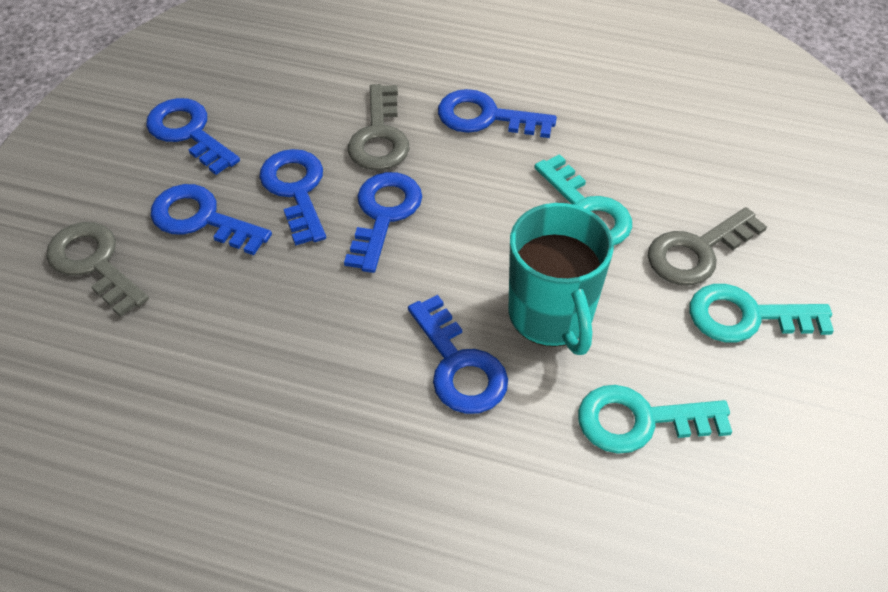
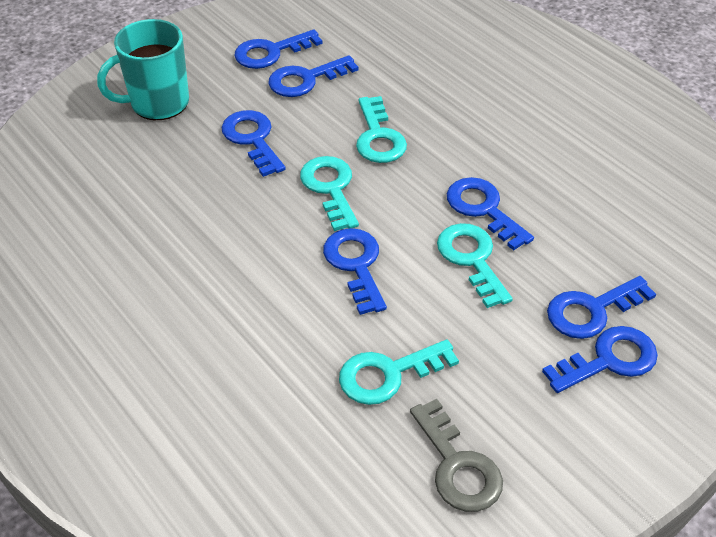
blue key: 6 -> 7
grey key: 3 -> 1
turquoise key: 3 -> 4

